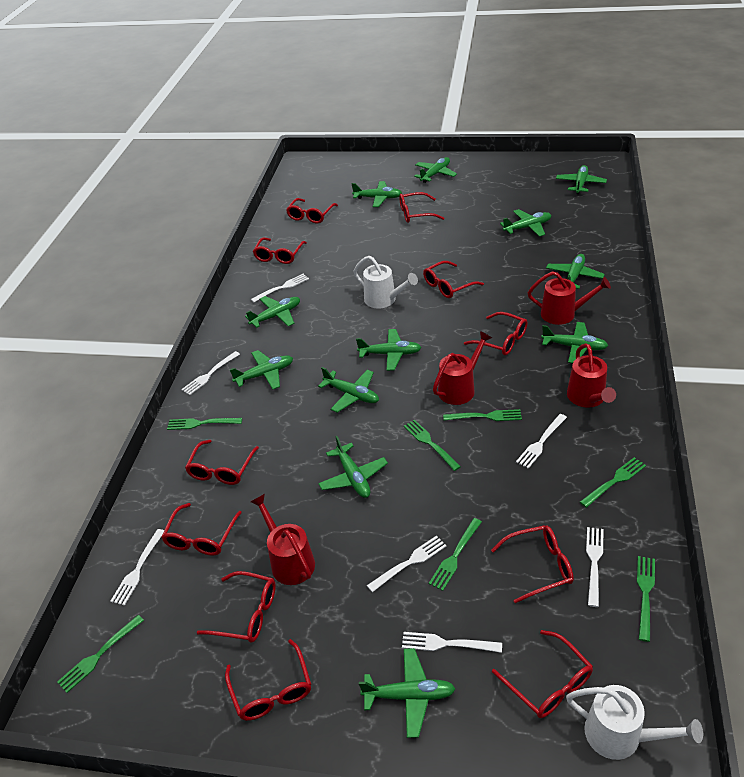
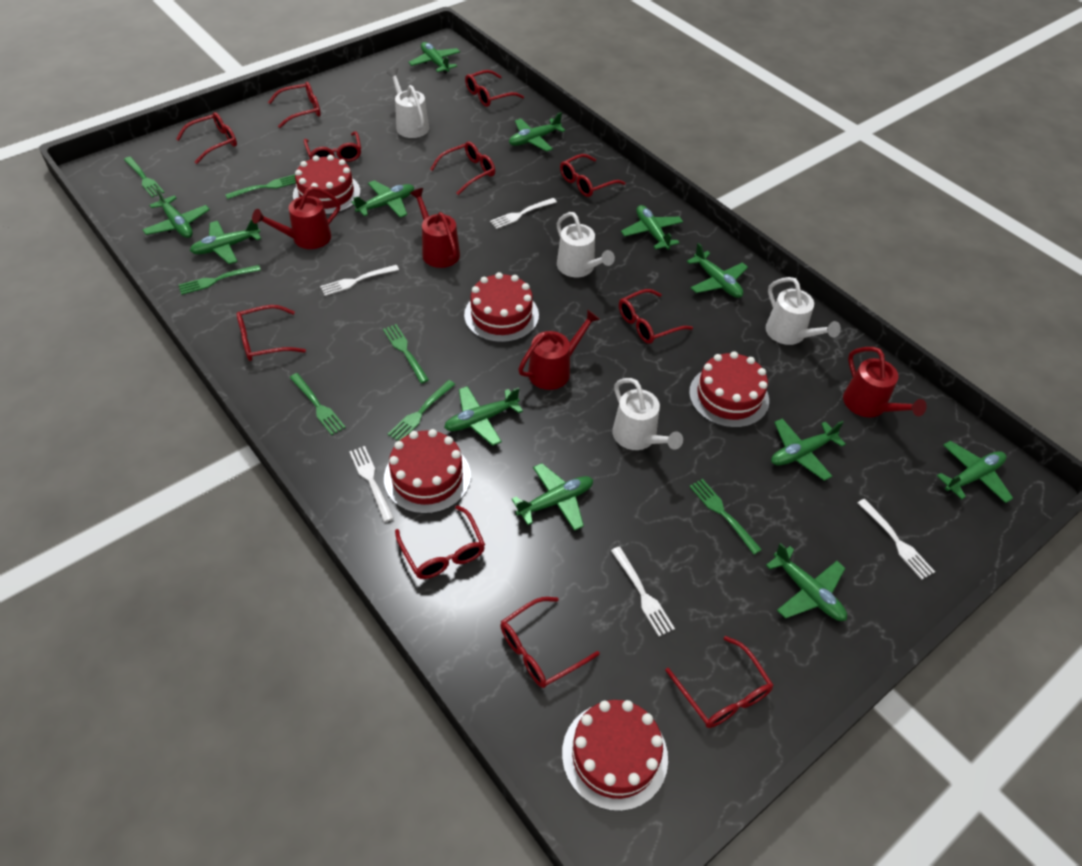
red cake: 0 -> 5
white fork: 7 -> 5
white watering can: 2 -> 4

